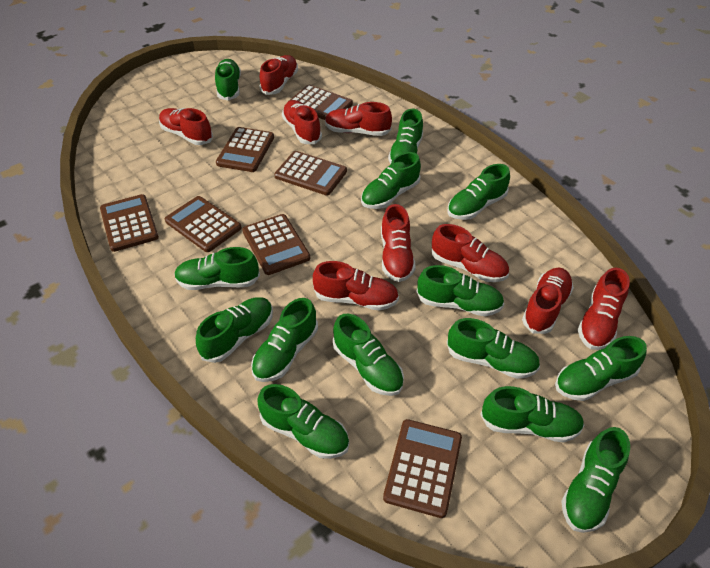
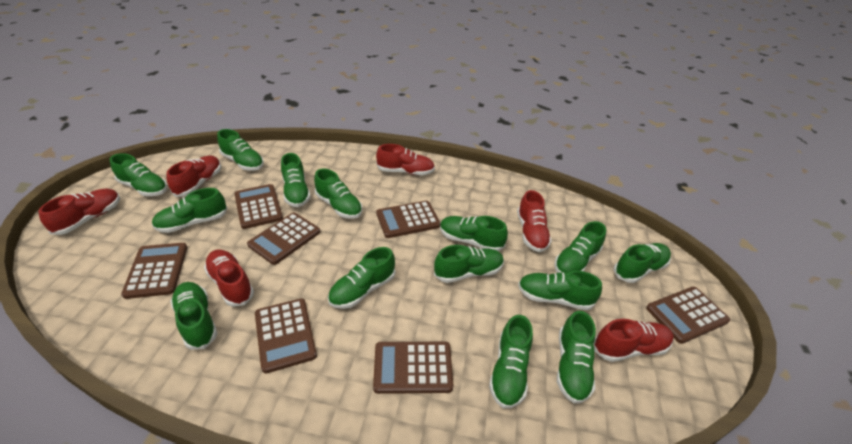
red shoe: 9 -> 6

